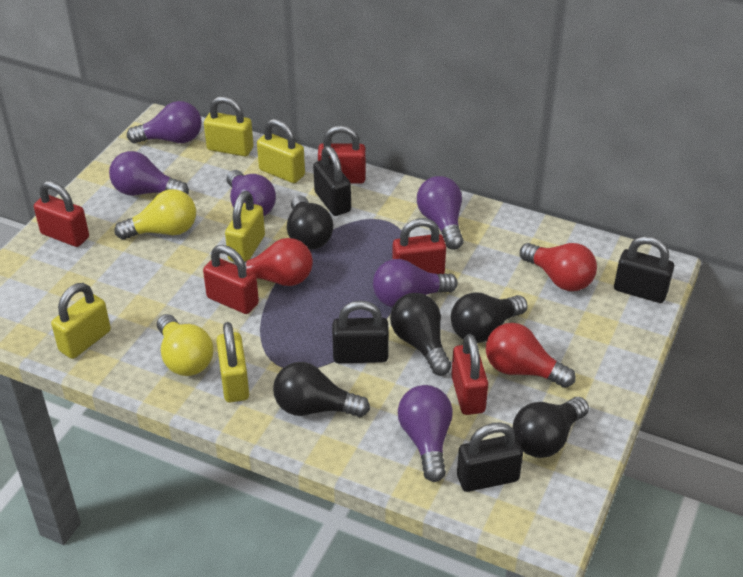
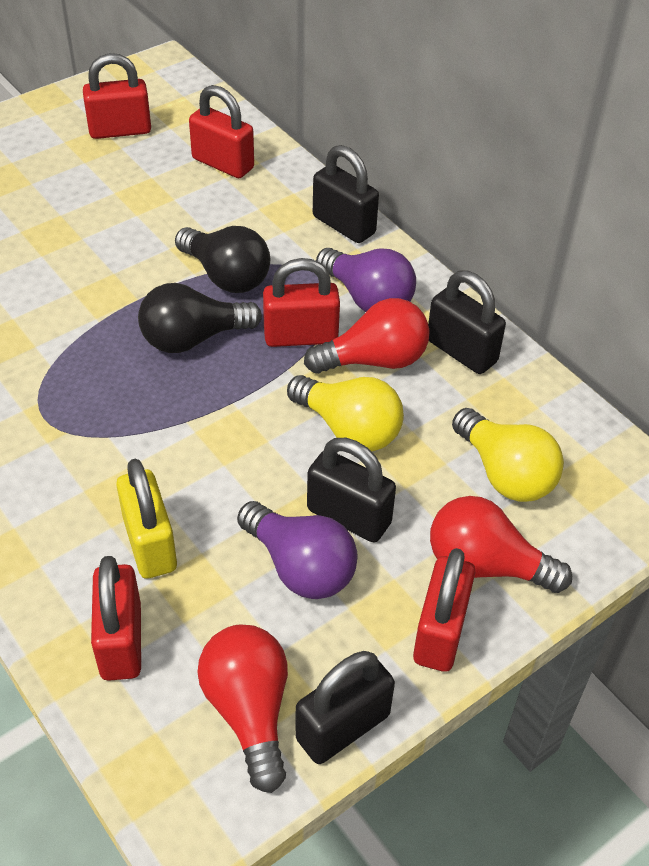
black light bulb: 5 -> 2
purple light bulb: 6 -> 2
yellow padlock: 5 -> 1

